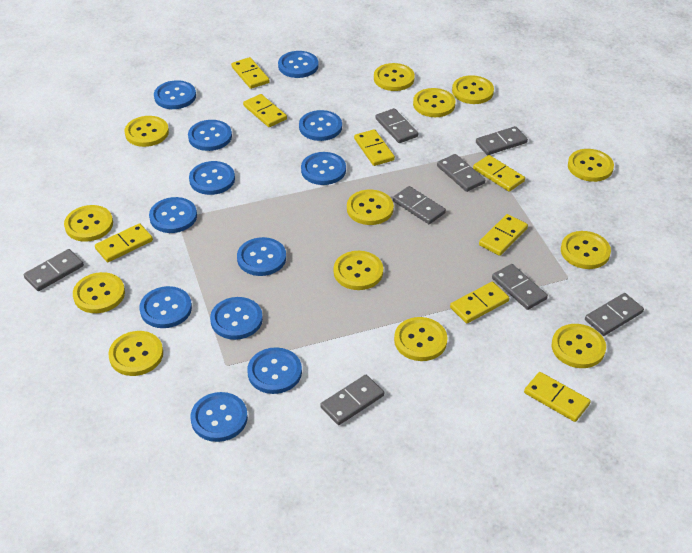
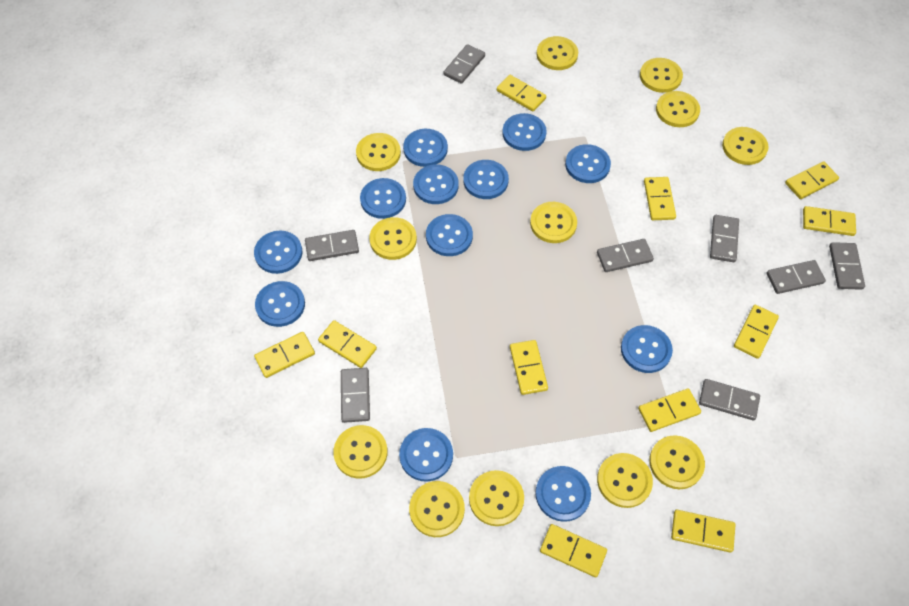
yellow button: 13 -> 12
yellow domino: 8 -> 11

